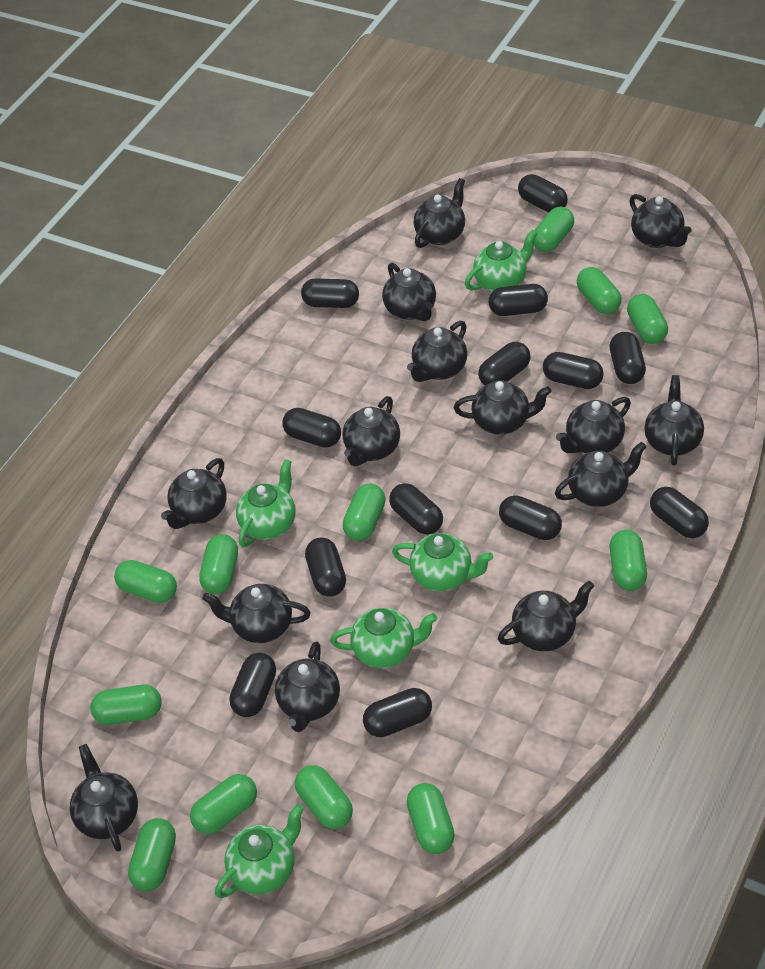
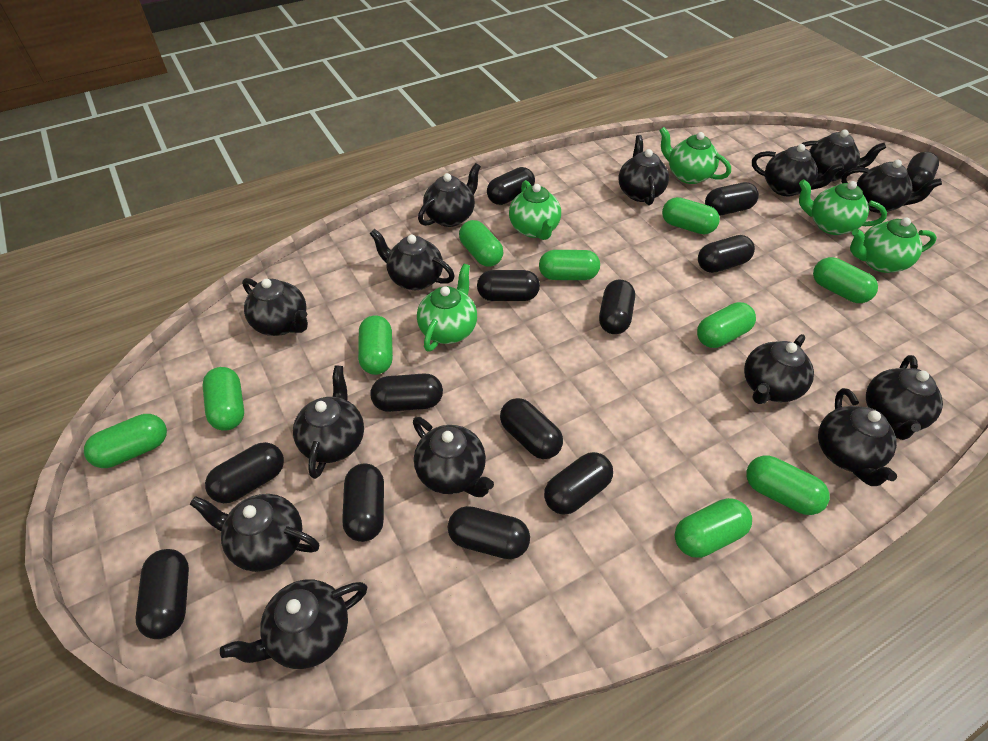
green capsule: 12 -> 10

